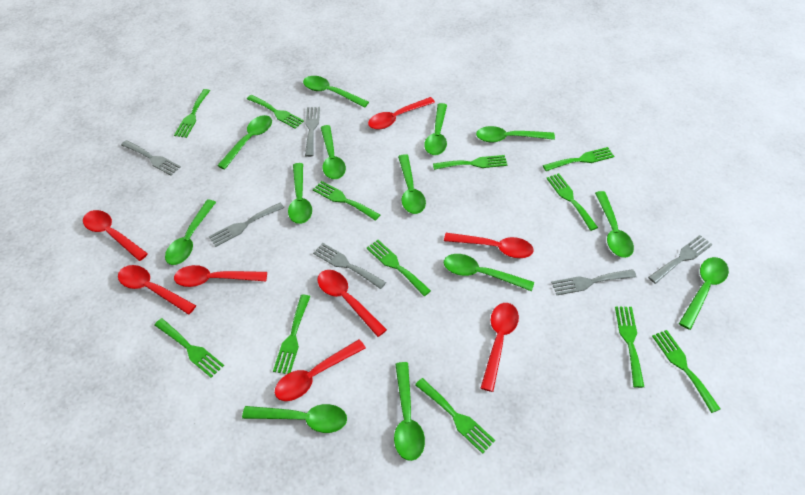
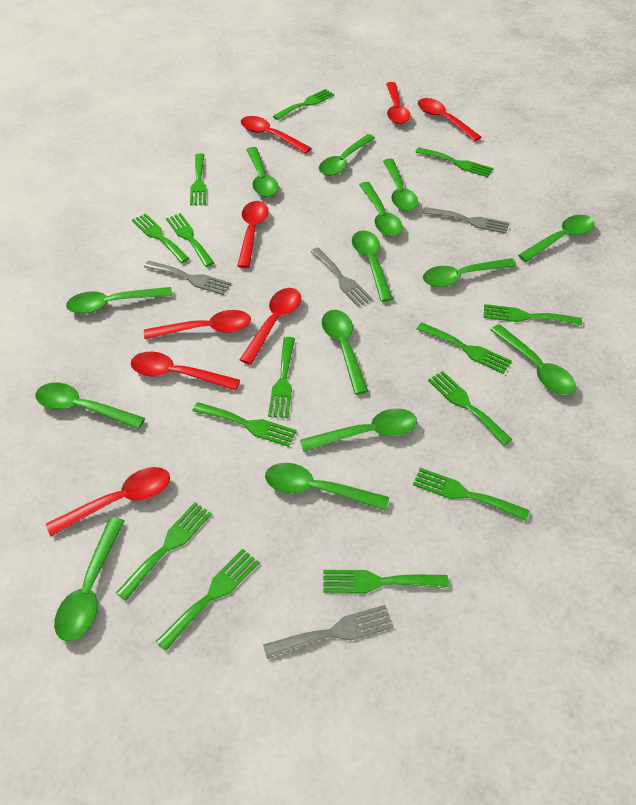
green fork: 12 -> 14
green spoon: 13 -> 14
grey fork: 6 -> 4

